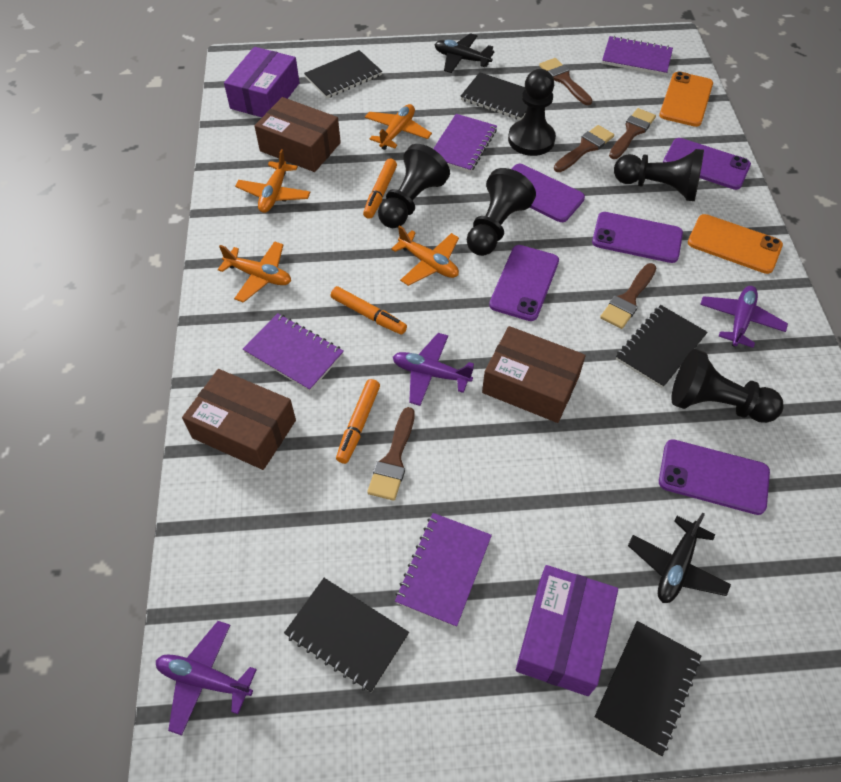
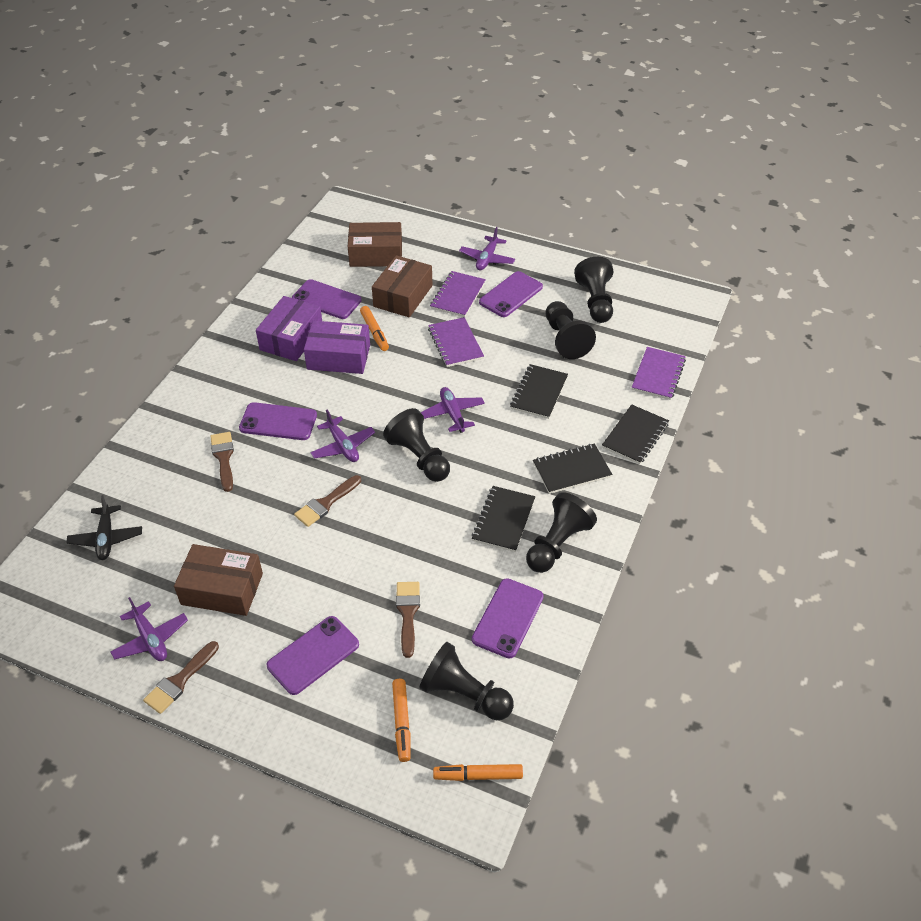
black notebook: 5 -> 4
black plane: 2 -> 1
brown brush: 5 -> 4
orange phone: 2 -> 0
orange plane: 4 -> 0
purple notebook: 4 -> 3
purple plane: 3 -> 4

